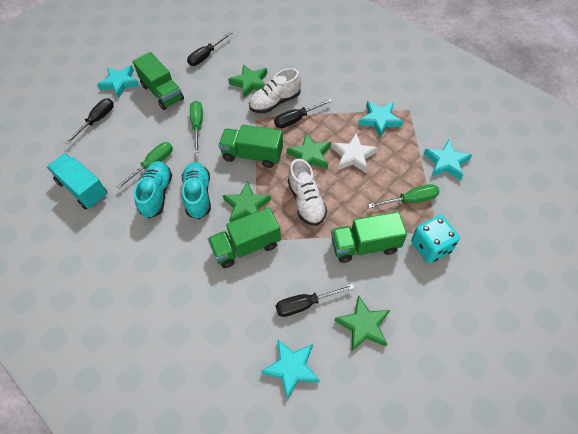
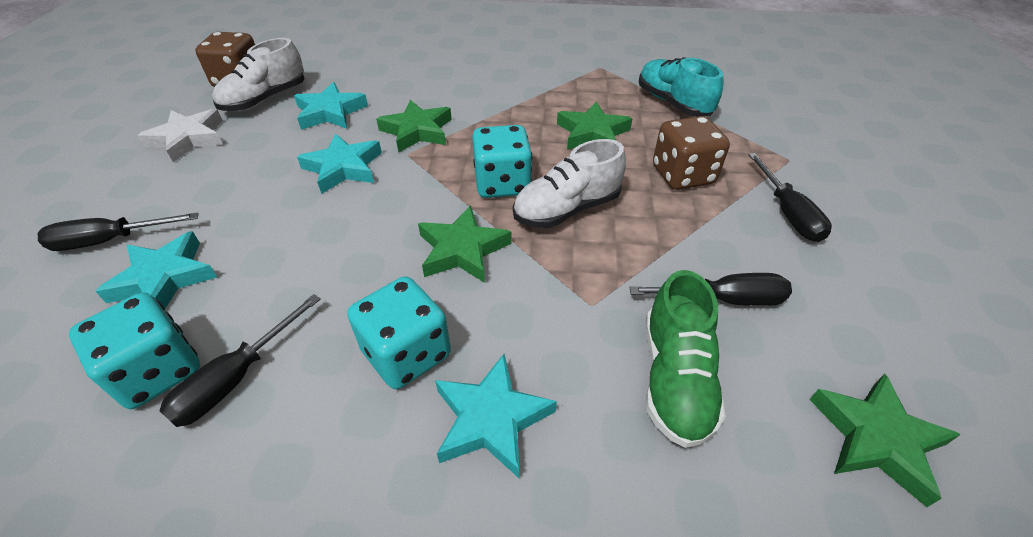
brown dice: 0 -> 2
green screwdriver: 3 -> 0
green shoe: 0 -> 1
green truck: 4 -> 0
turquoise dice: 1 -> 3
turquoise shoe: 2 -> 1
turquoise truck: 1 -> 0

